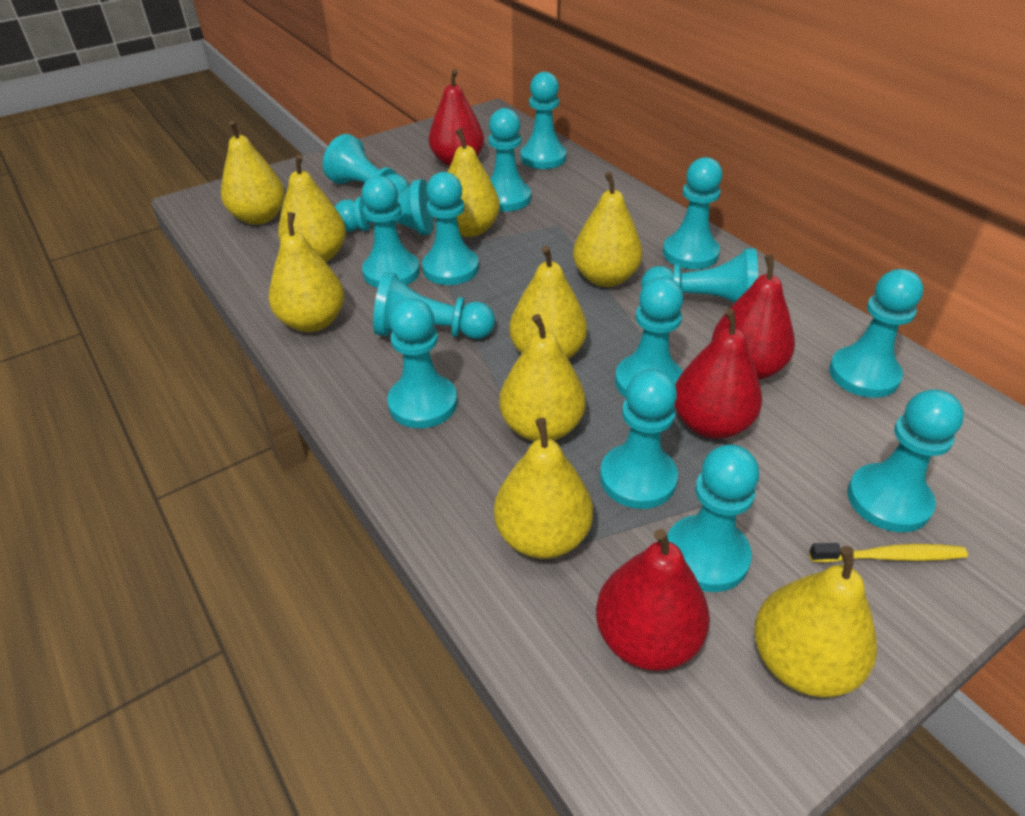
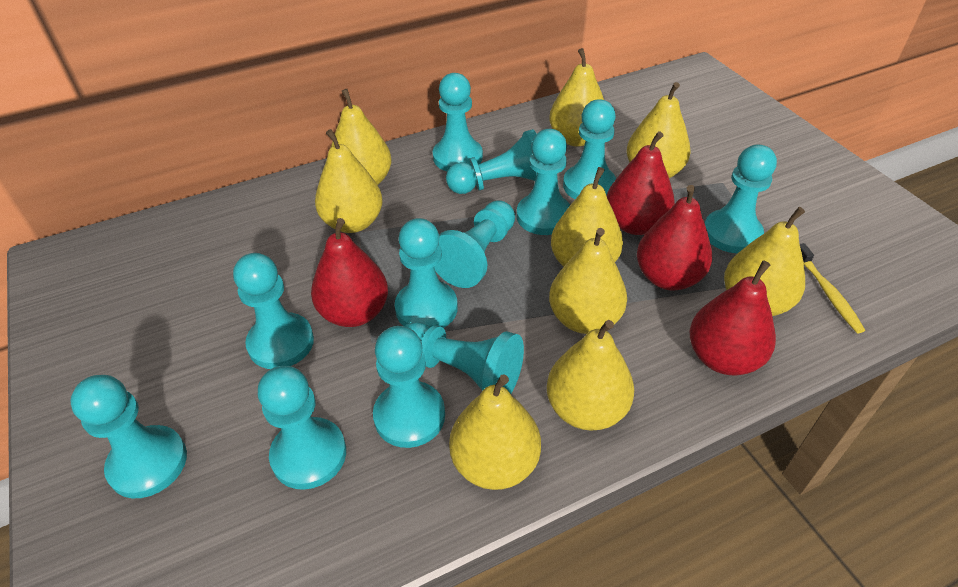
turquoise pawn: 15 -> 12

